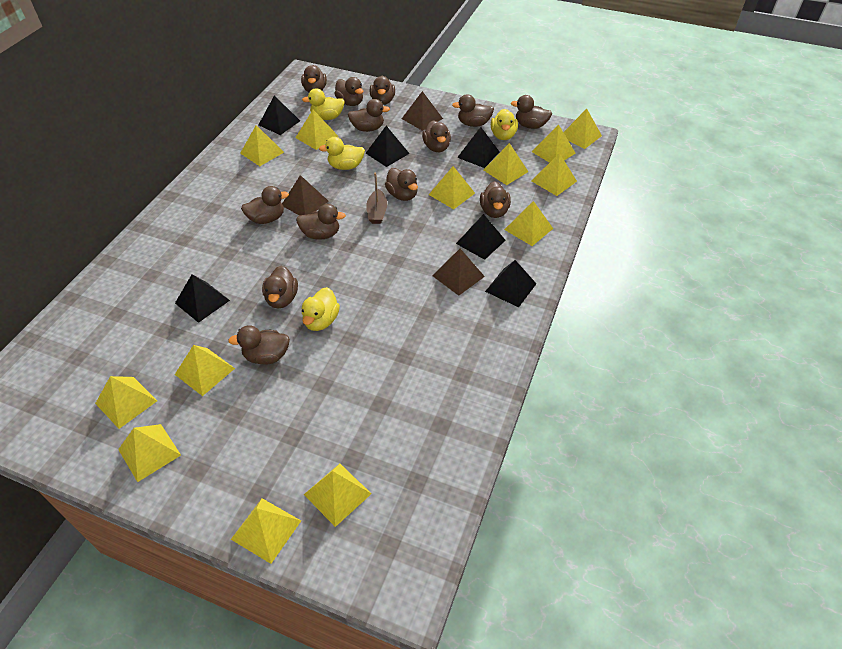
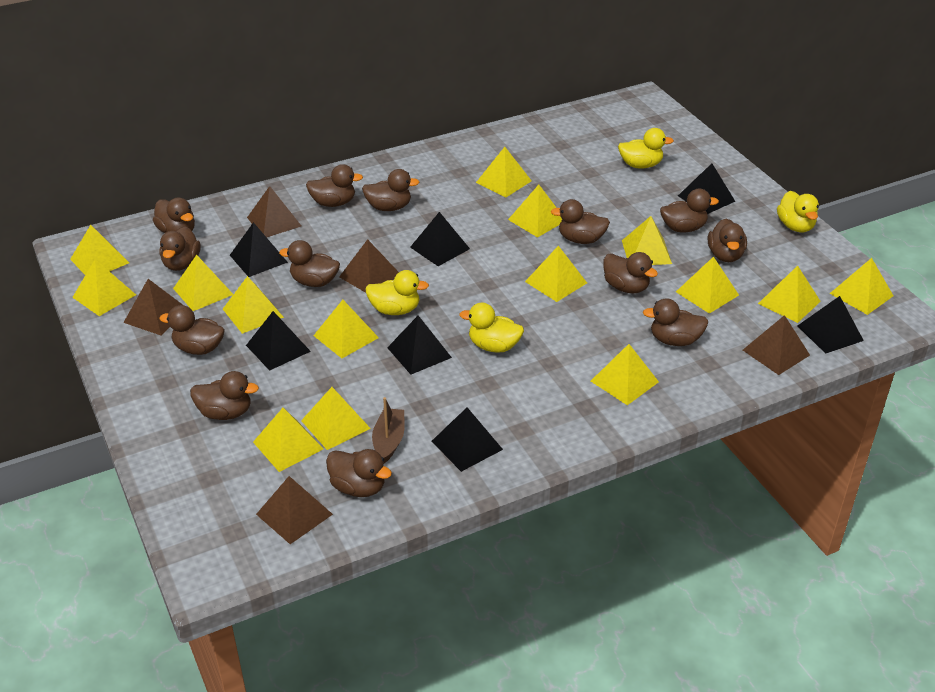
black pyramid: 6 -> 7
brown pyramid: 3 -> 5
yellow pyramid: 13 -> 15

